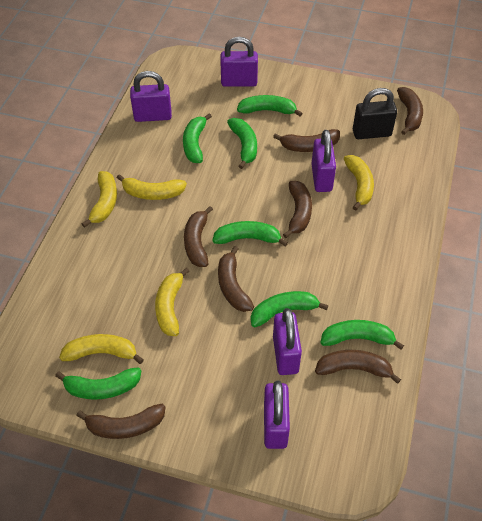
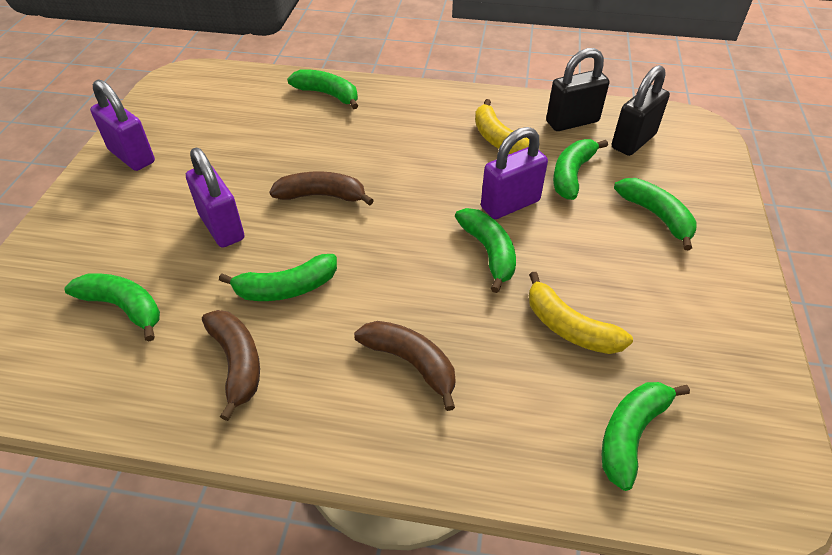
black padlock: 1 -> 2
brown banana: 7 -> 3
purple padlock: 5 -> 3
yellow banana: 5 -> 2

